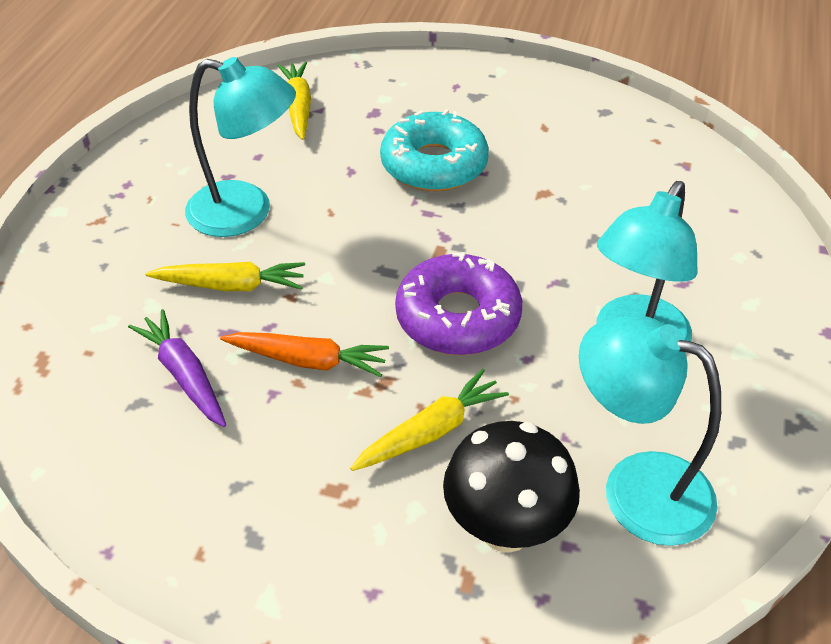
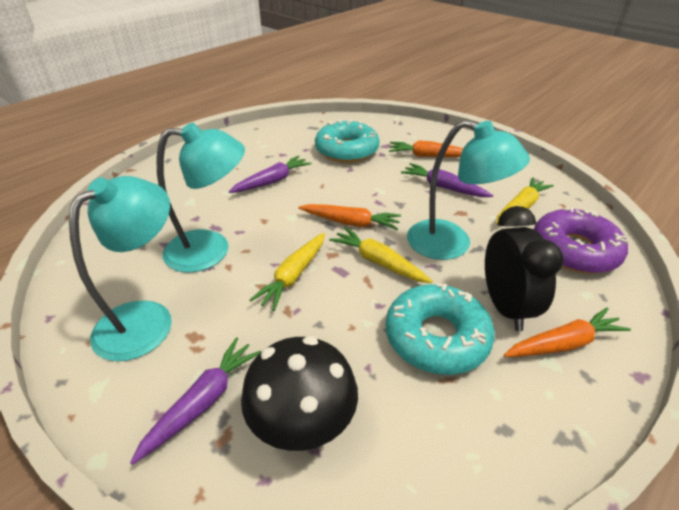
black clock: 0 -> 1
orange carrot: 1 -> 3
purple carrot: 1 -> 3
turquoise donut: 1 -> 2

